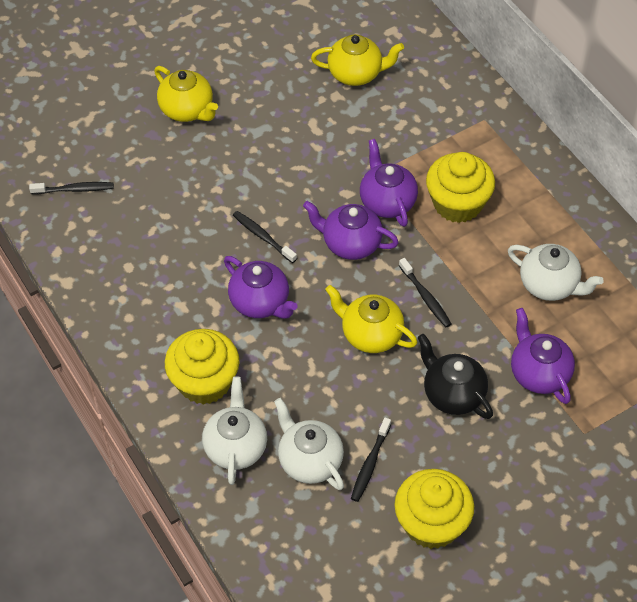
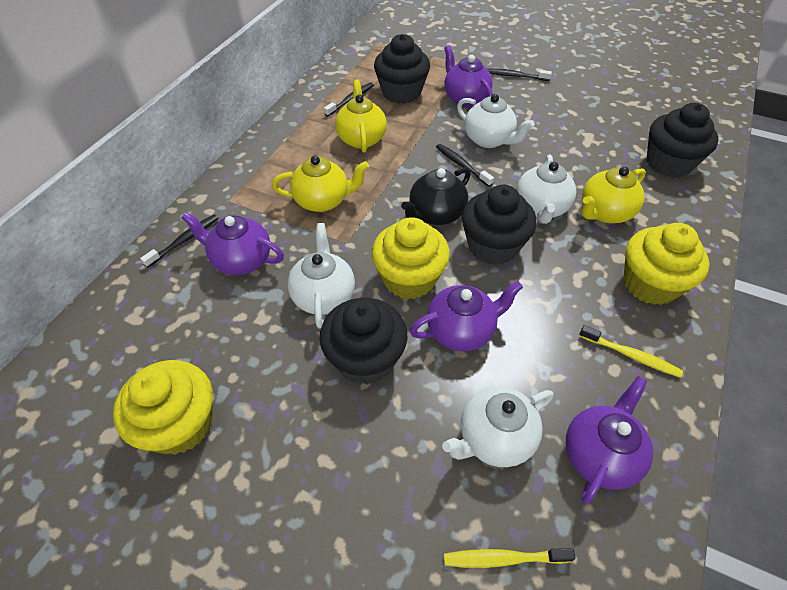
black cupcake: 0 -> 4
white teapot: 3 -> 4
yellow toothbrush: 0 -> 2

